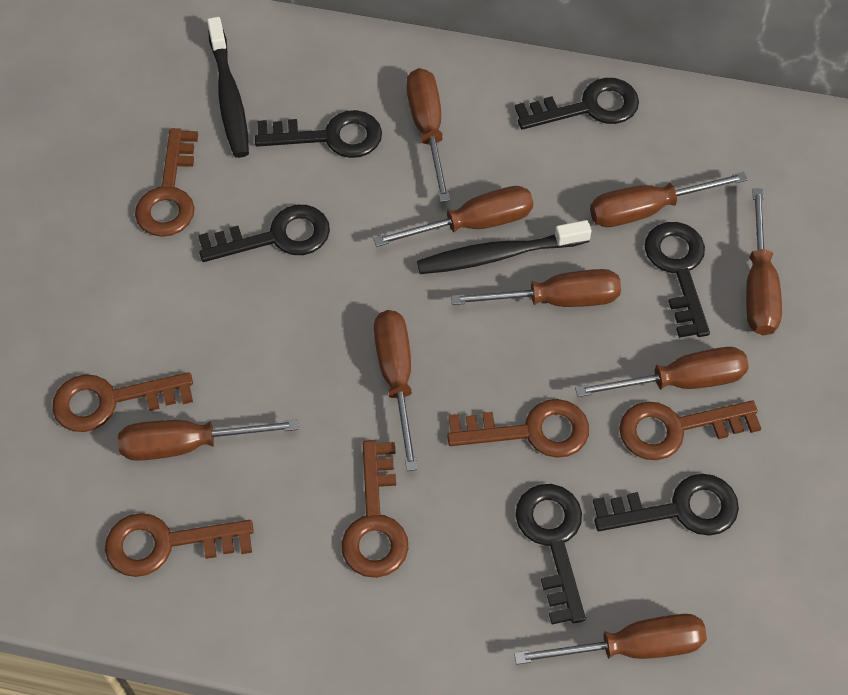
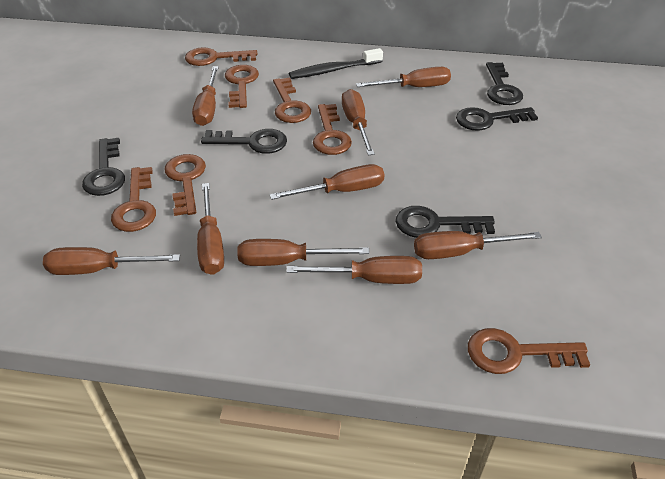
black key: 6 -> 5
black toothbrush: 2 -> 1
brown key: 6 -> 7

